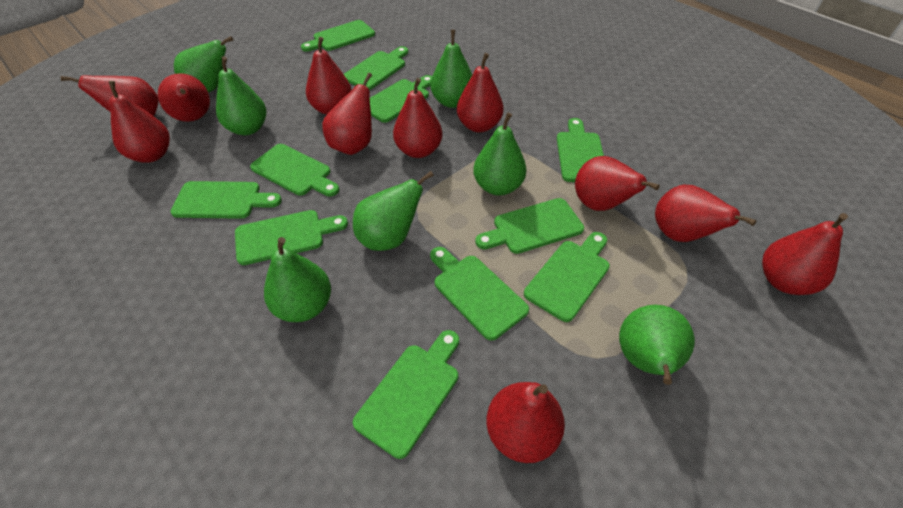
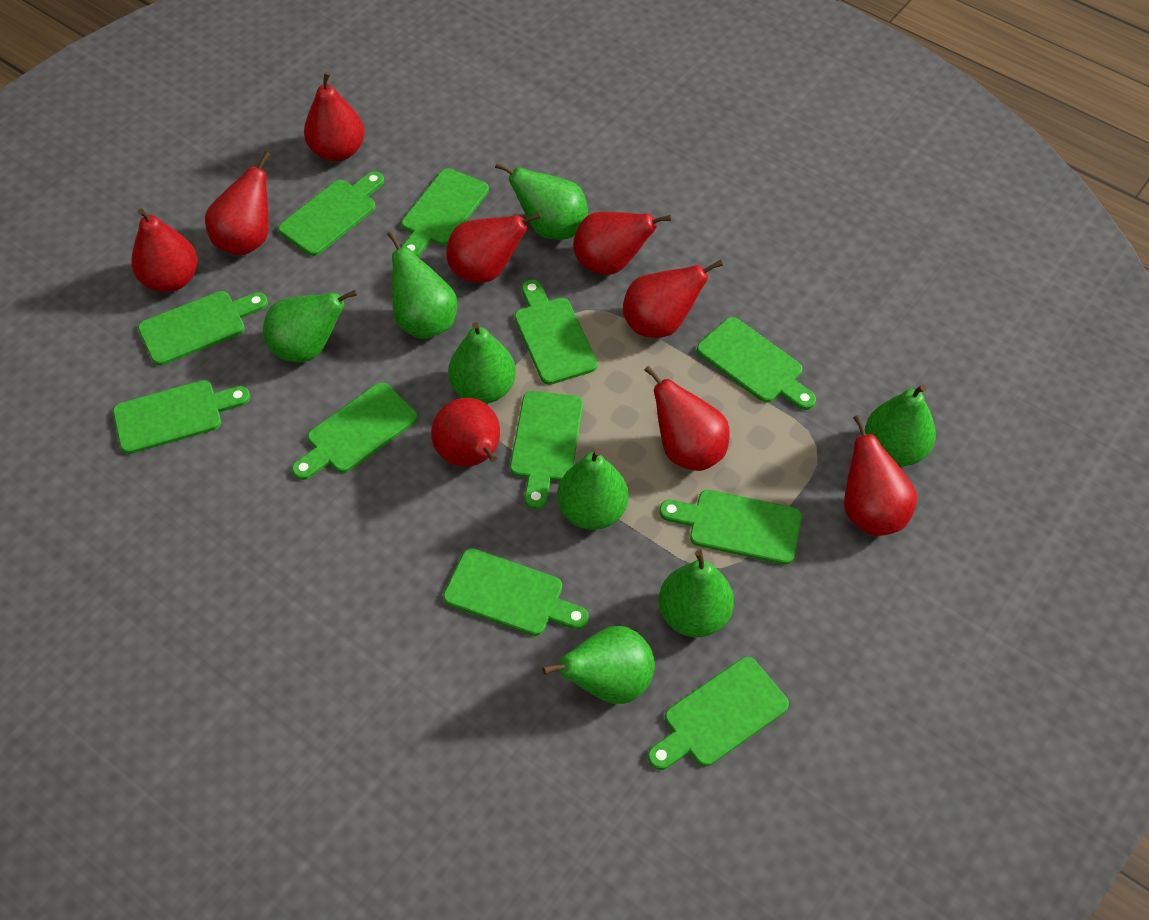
green pear: 7 -> 8
red pear: 11 -> 9

